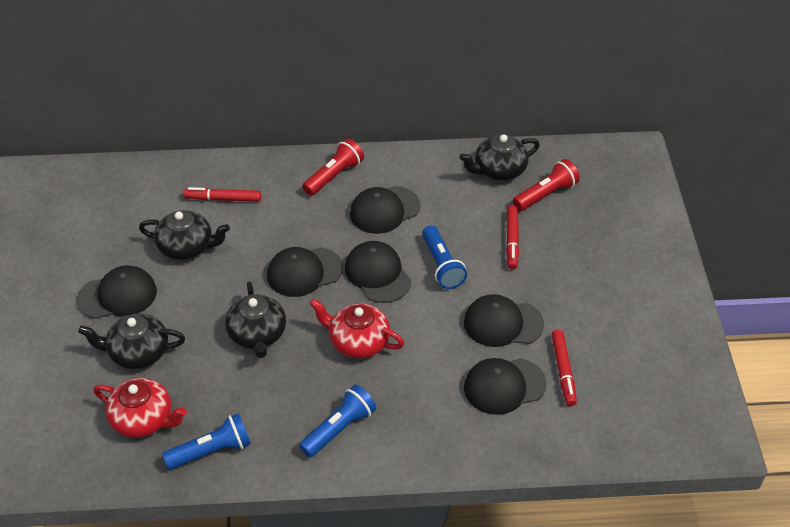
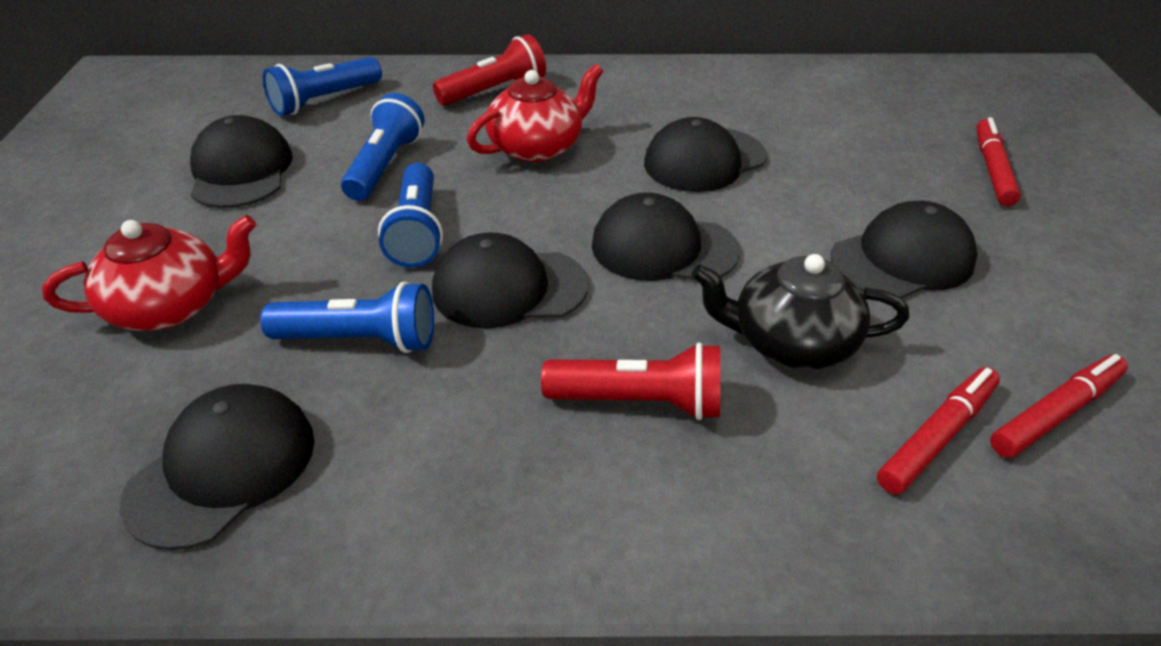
black teapot: 4 -> 1
blue flashlight: 3 -> 4

